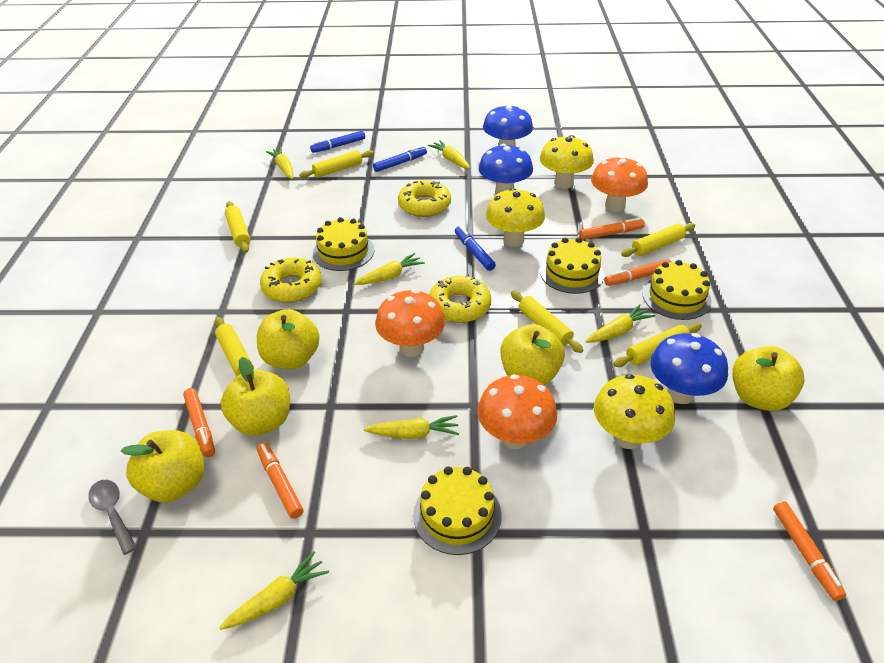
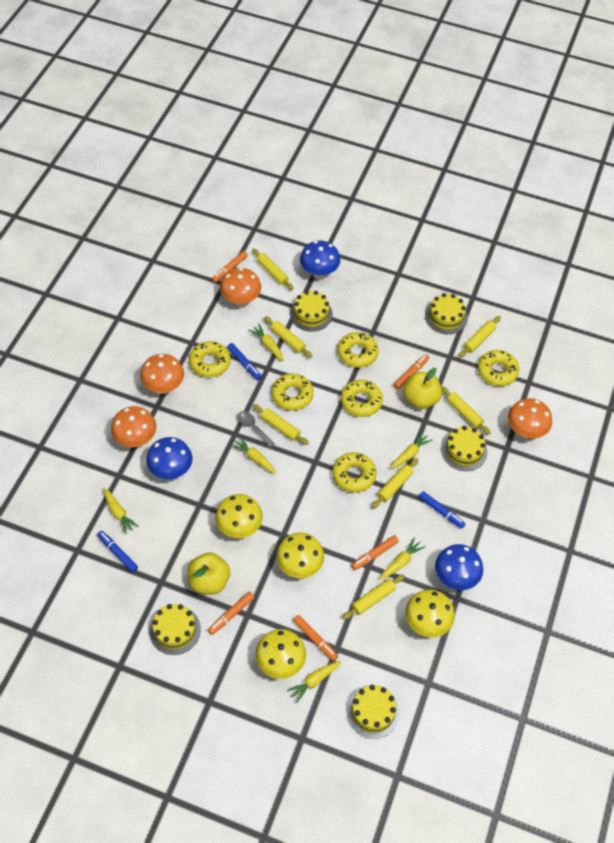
orange mushroom: 3 -> 4
yellow apple: 5 -> 2
yellow cake: 4 -> 5
yellow donut: 3 -> 6
yellow mushroom: 3 -> 4
yellow rolling pin: 6 -> 7

